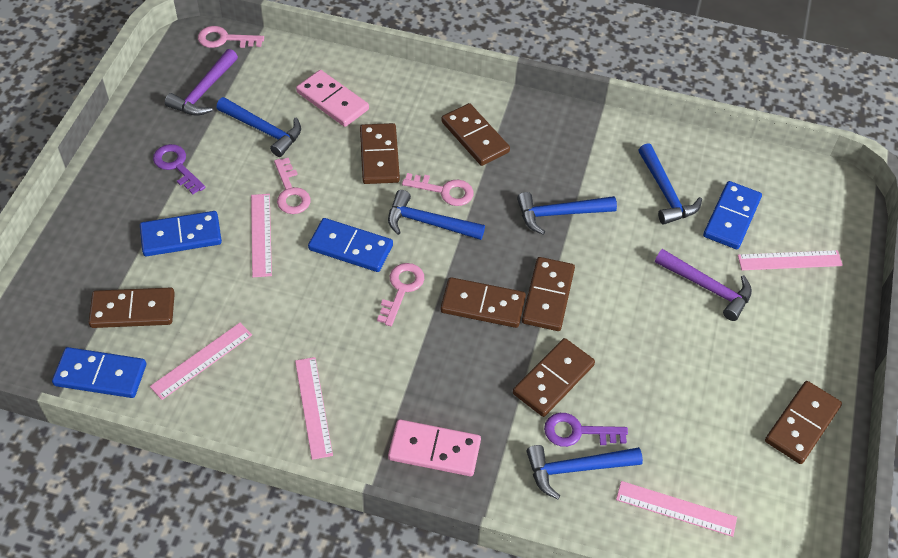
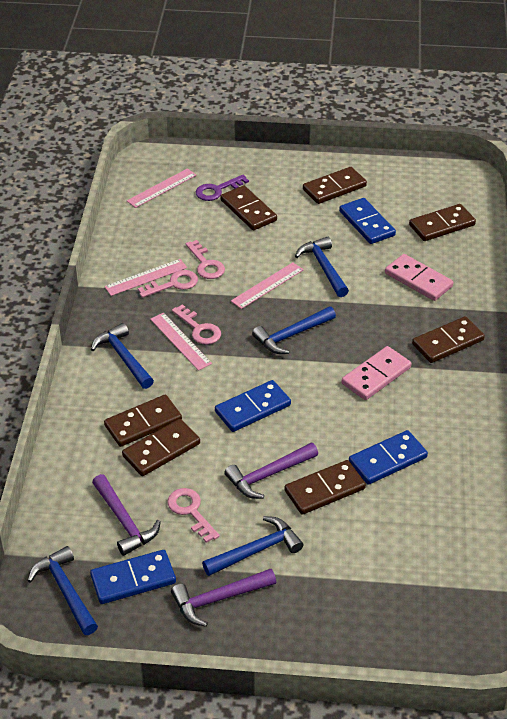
pink ruler: 5 -> 4
purple hammer: 2 -> 3
purple key: 2 -> 1

